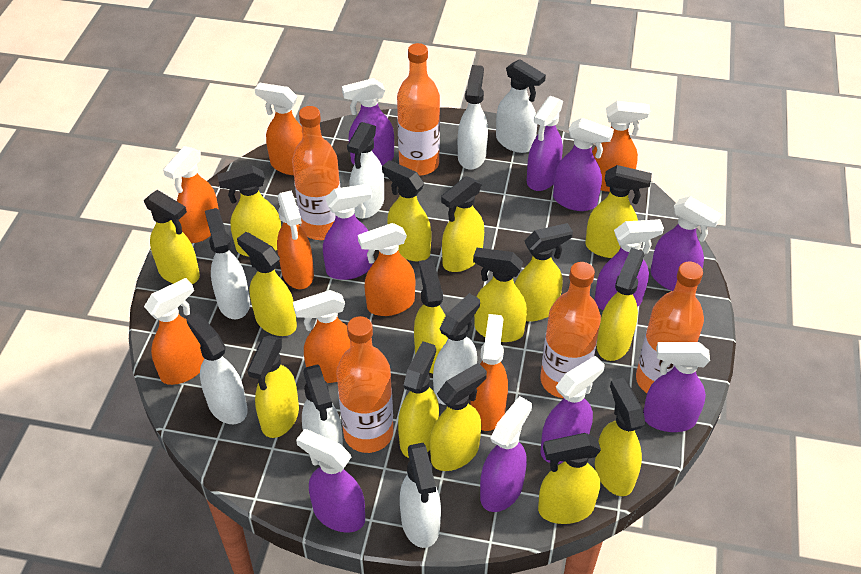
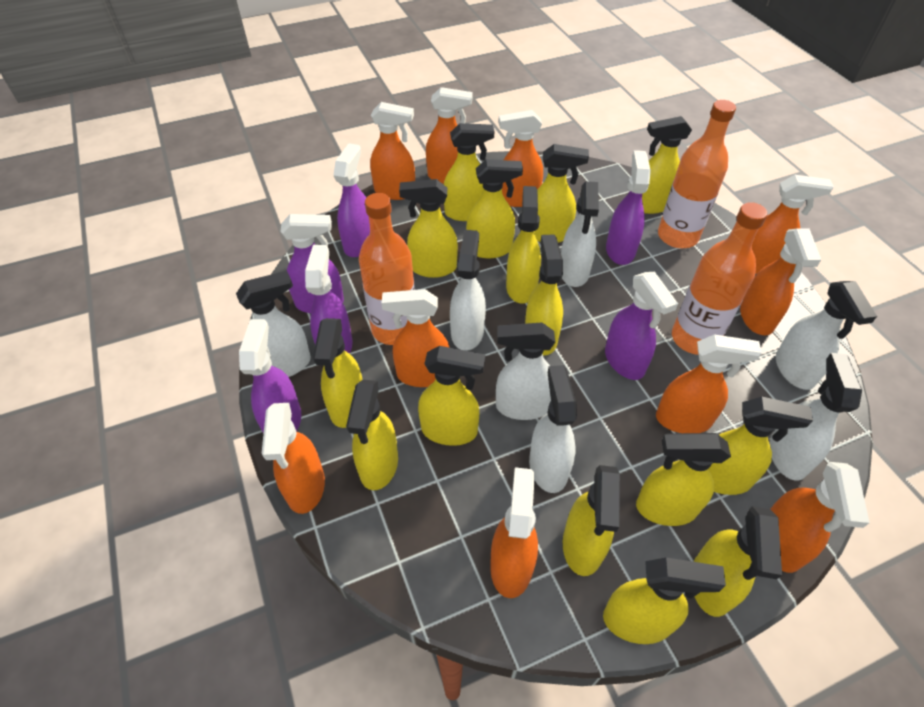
orange bottle: 5 -> 3
orange spray bottle: 8 -> 10
purple spray bottle: 10 -> 6
white spray bottle: 8 -> 7

